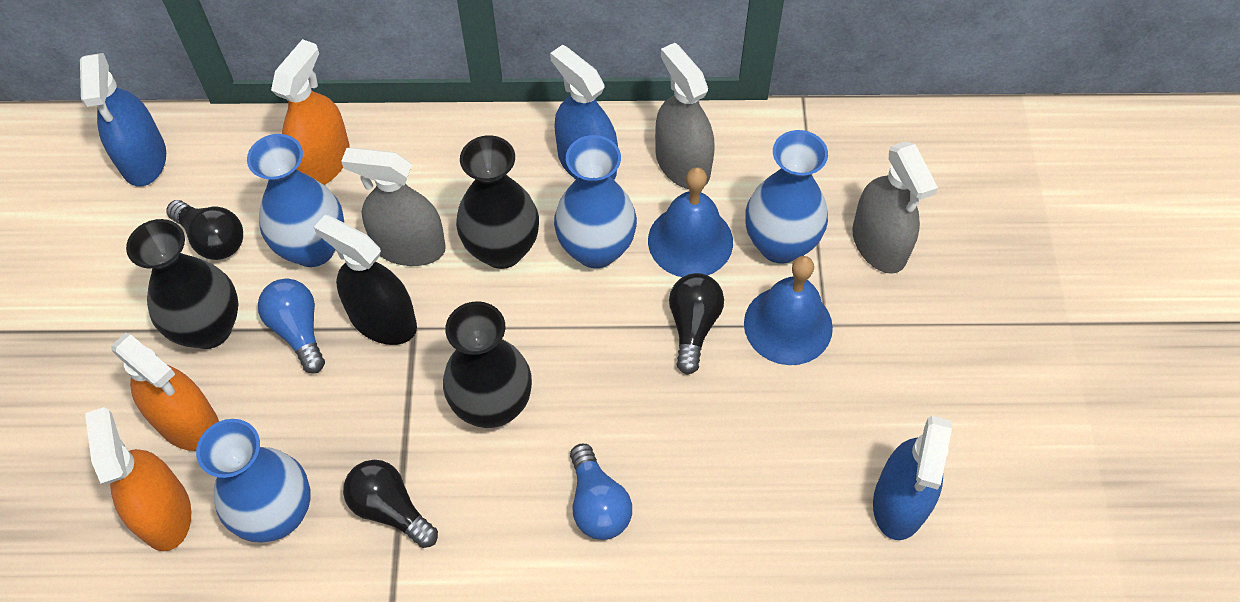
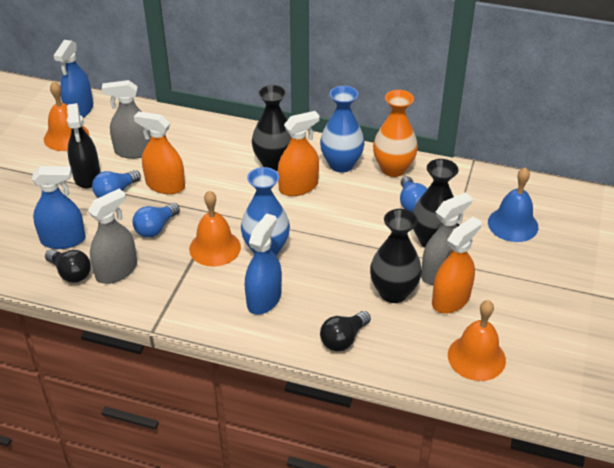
black light bulb: 3 -> 2
blue bell: 2 -> 1
blue light bulb: 2 -> 3
blue vase: 4 -> 2
orange bell: 0 -> 3
orange vase: 0 -> 1

